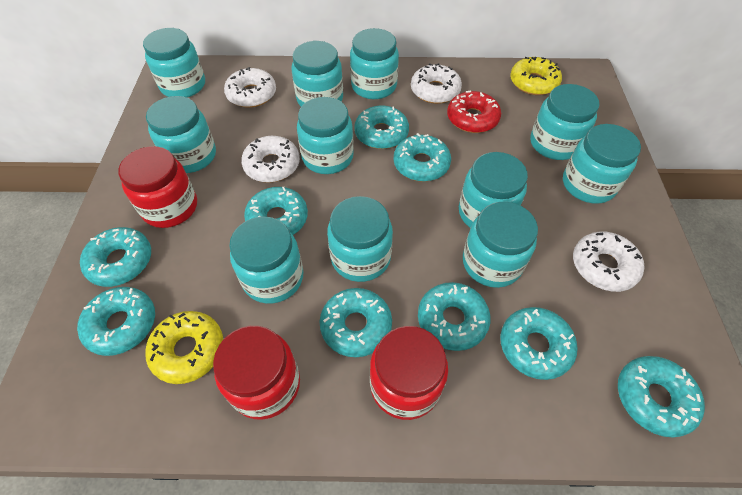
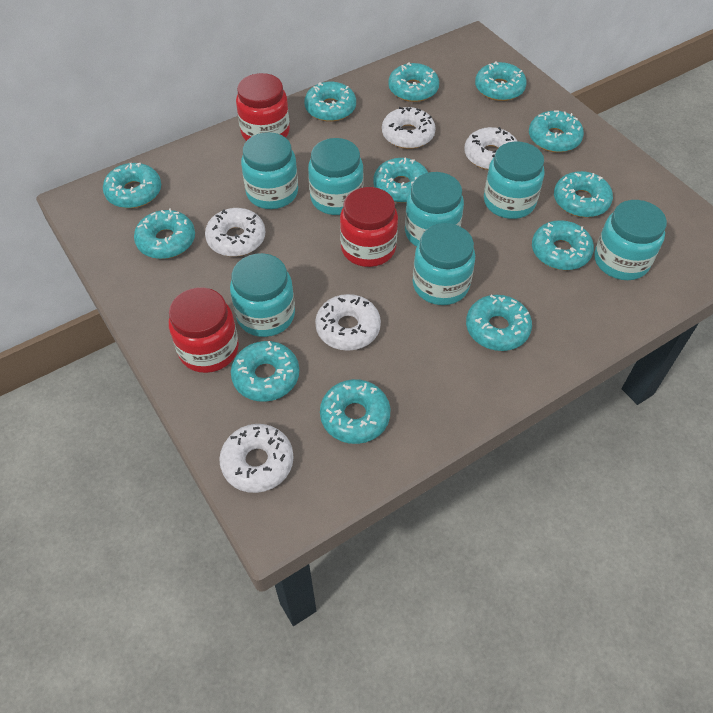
red donut: 1 -> 0
turquoise donut: 9 -> 12
turquoise jar: 11 -> 7
white donut: 4 -> 5
yellow donut: 2 -> 0

